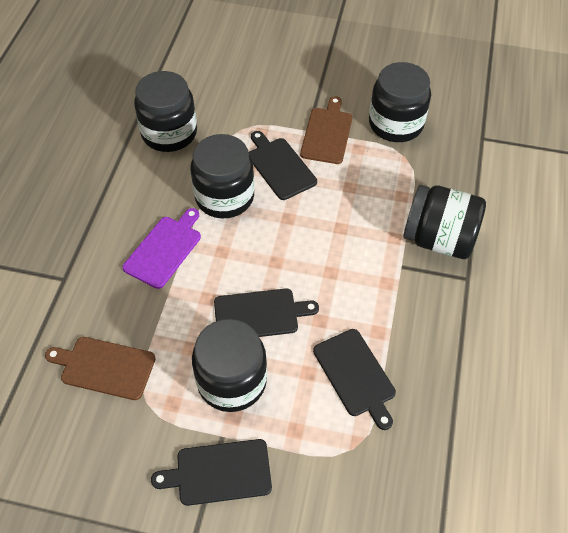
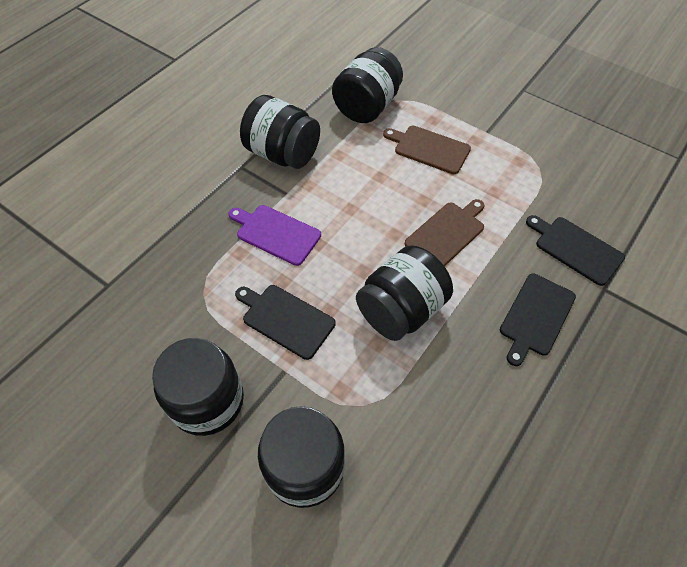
black cutting board: 4 -> 3

